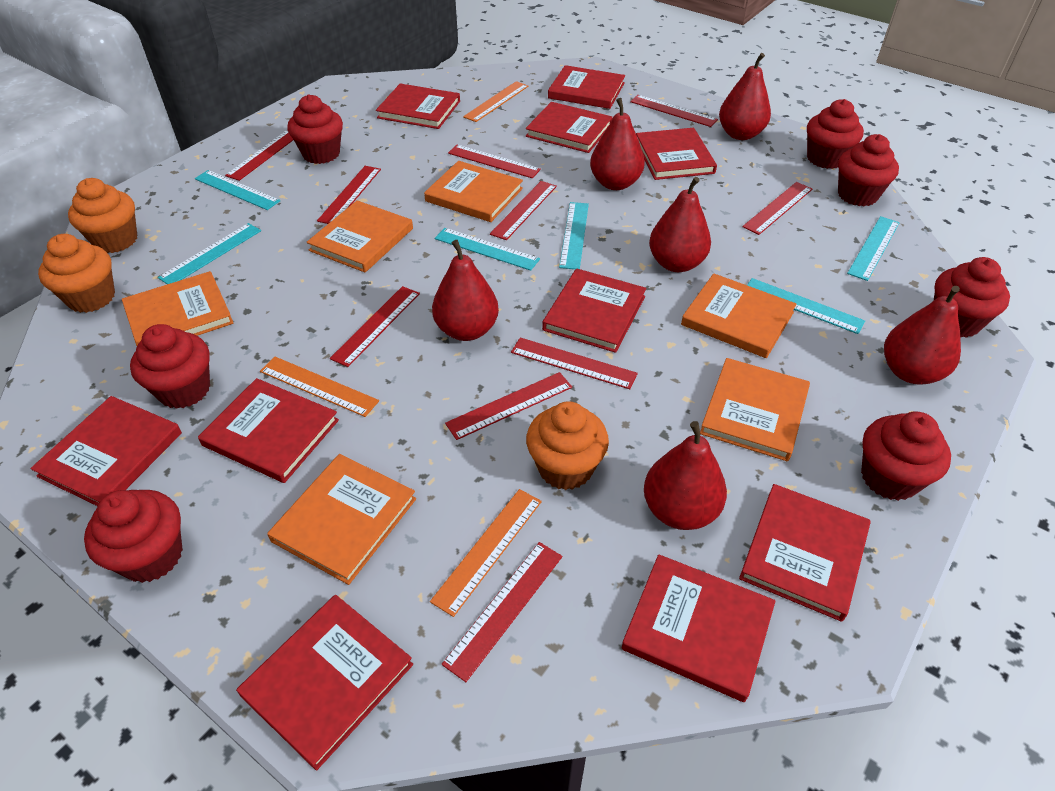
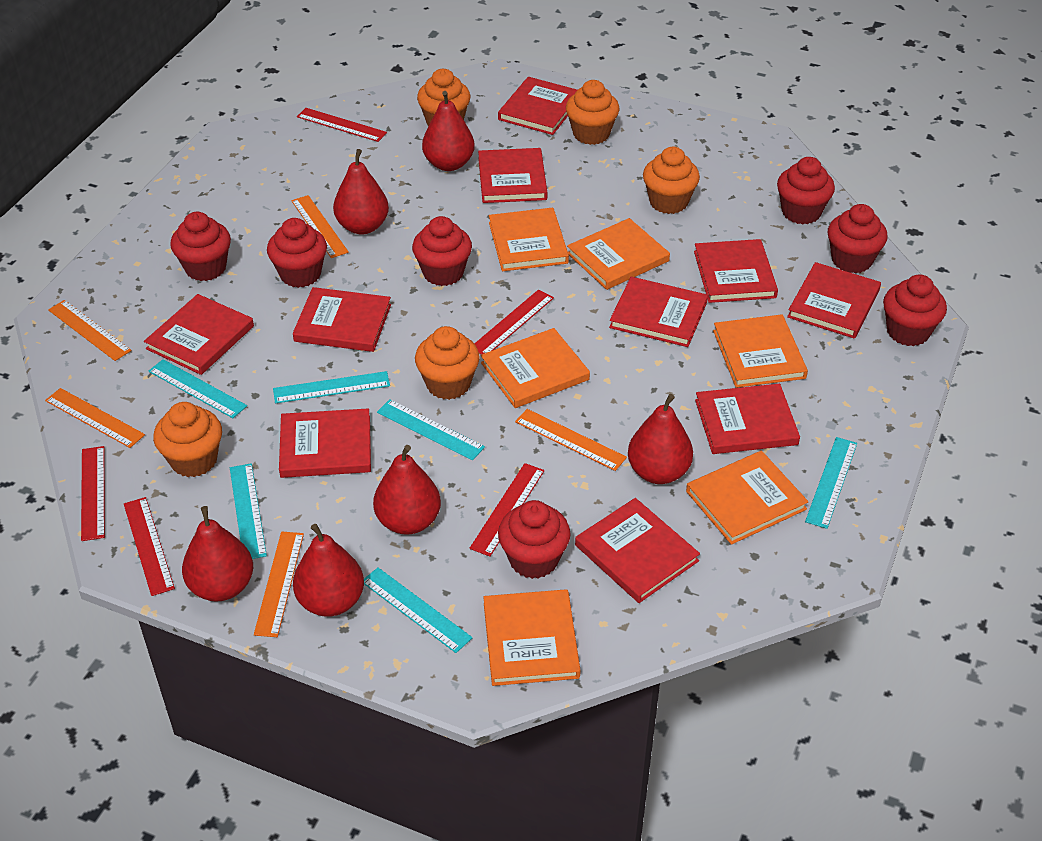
orange cupcake: 3 -> 5
orange ruler: 3 -> 5
red ruler: 10 -> 5

